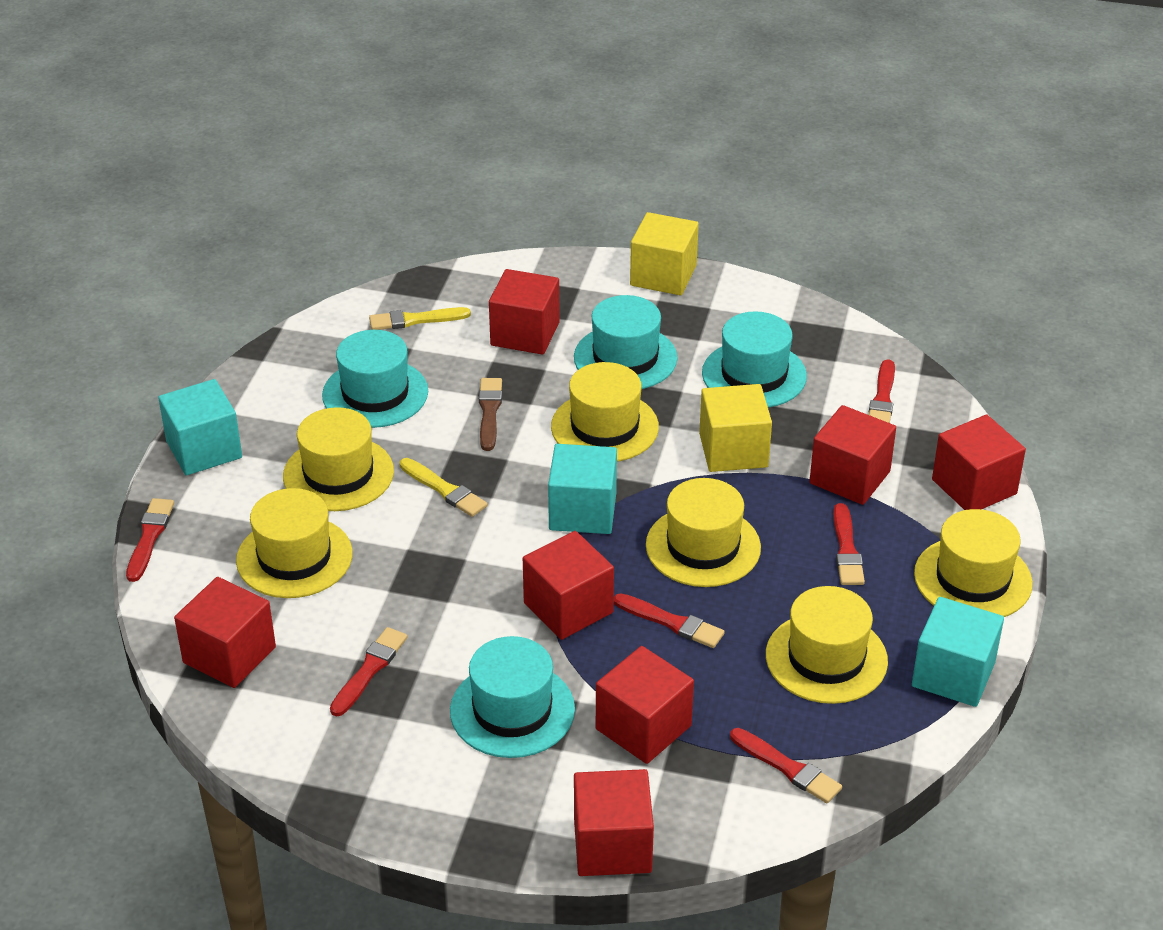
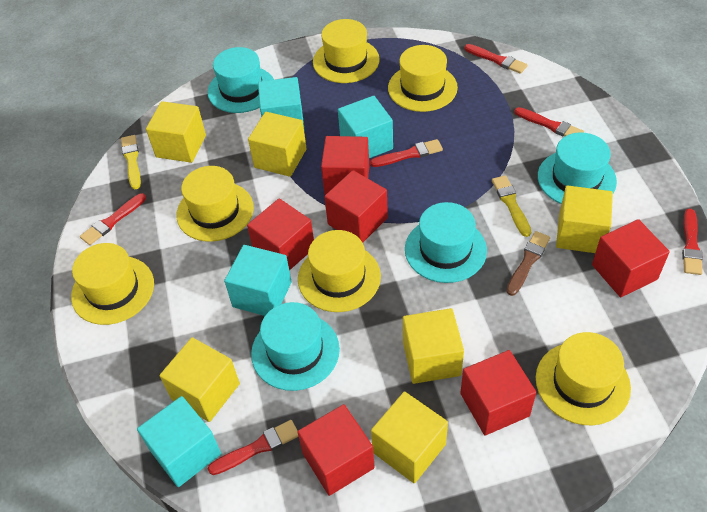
red cube: 7 -> 6
turquoise cube: 3 -> 4
yellow cube: 2 -> 6

